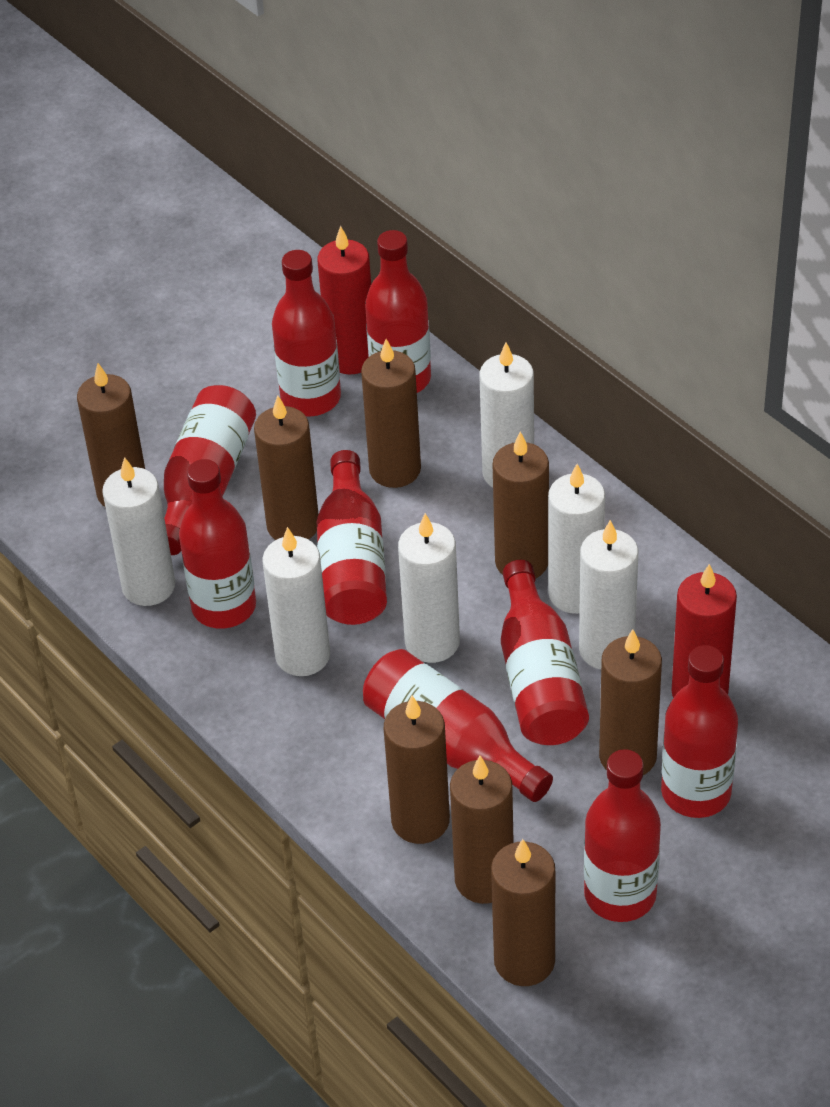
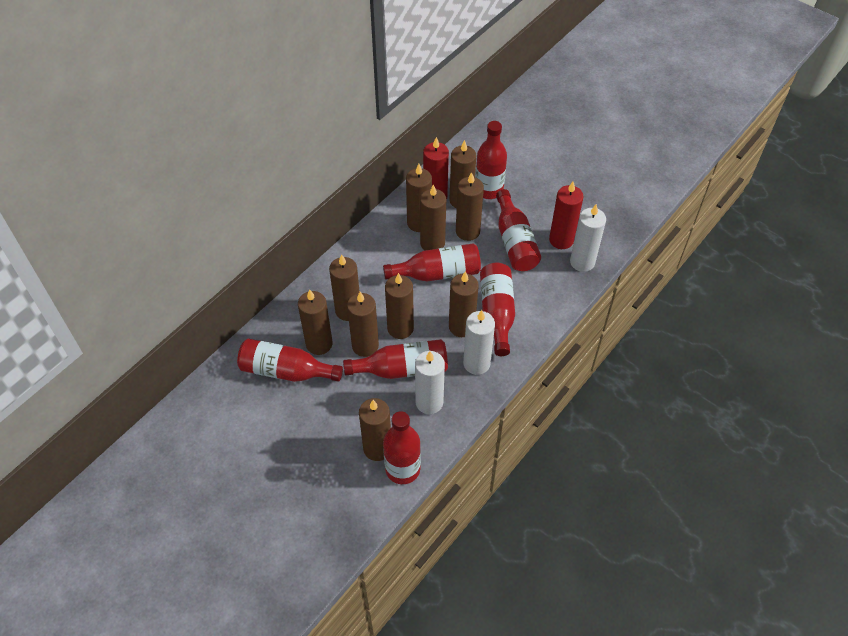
brown candle: 8 -> 10
red bottle: 9 -> 7
white candle: 6 -> 3

